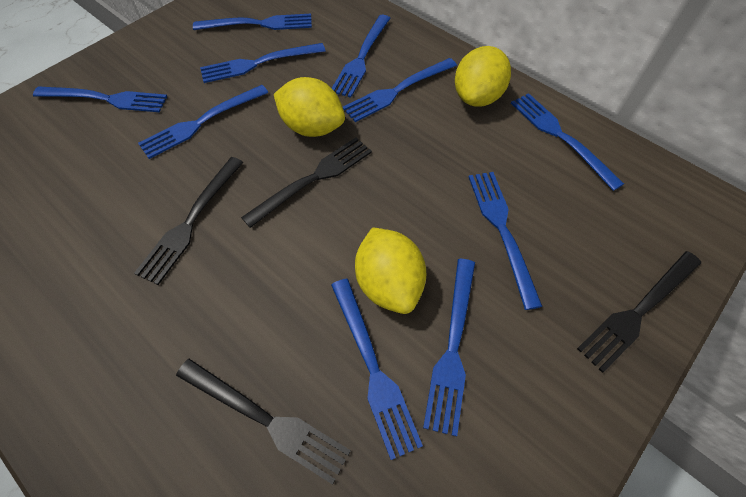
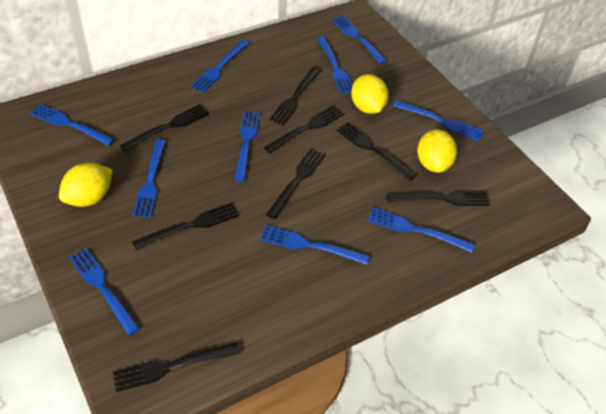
black fork: 4 -> 8

